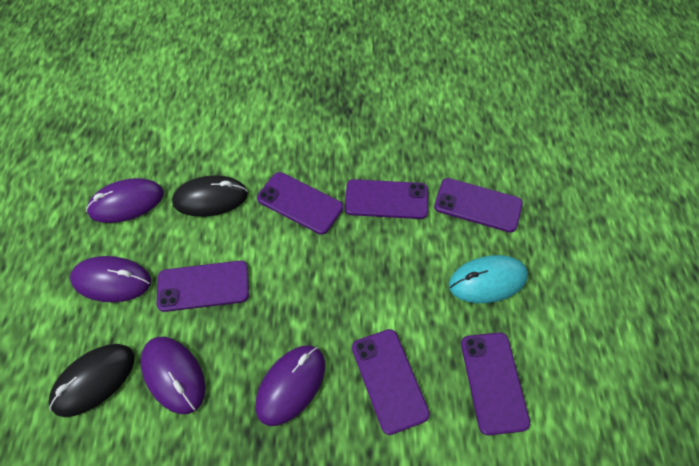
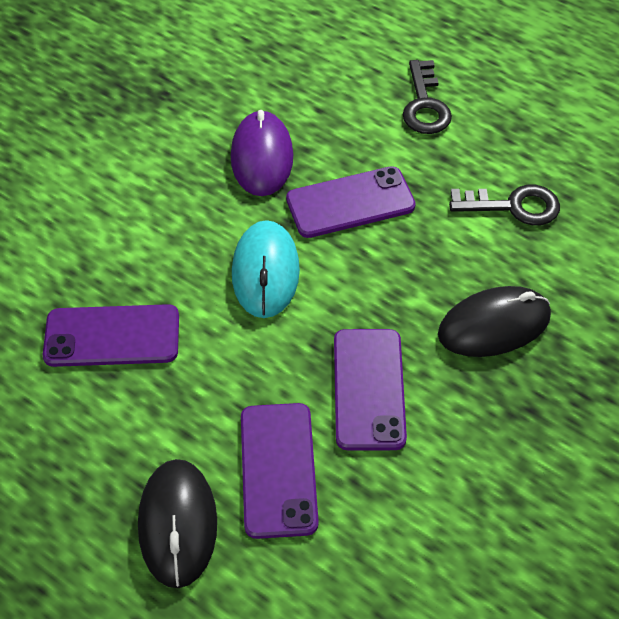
black key: 0 -> 2
purple mouse: 4 -> 1
purple phone: 6 -> 4

